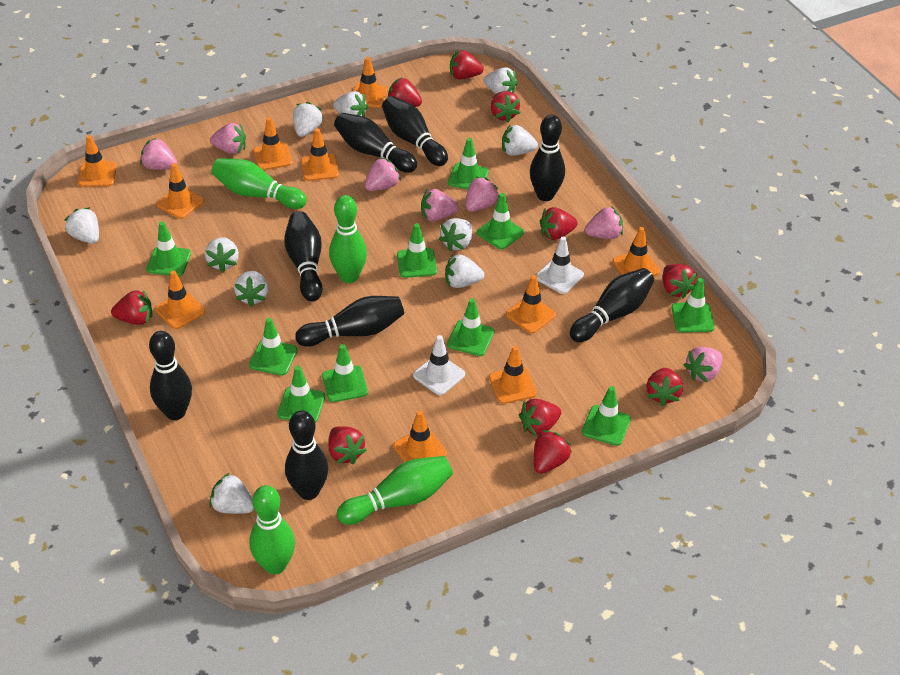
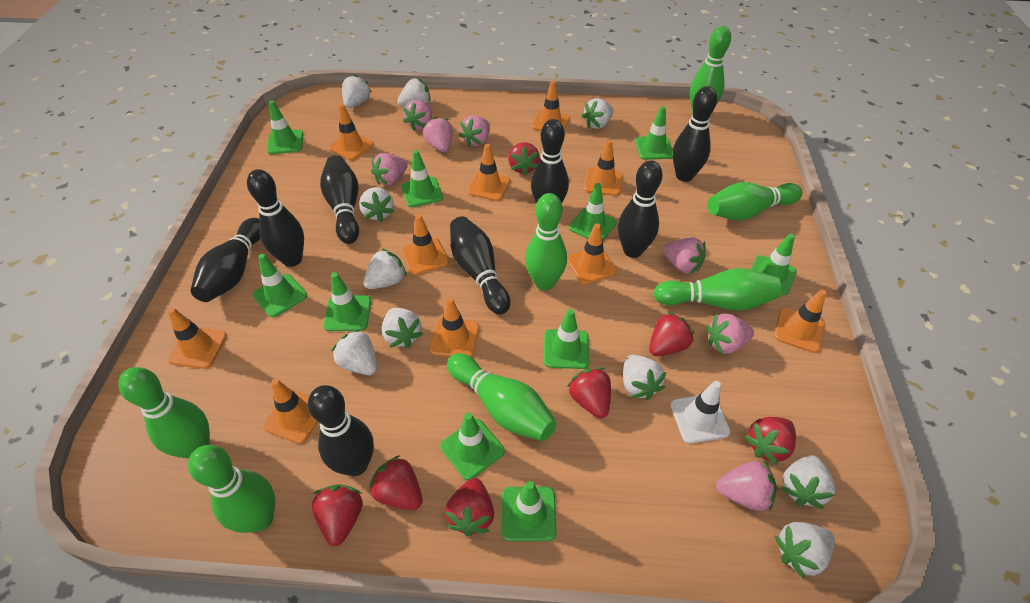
green bowling pin: 4 -> 7
red strawberry: 10 -> 7
white traffic cone: 2 -> 1

